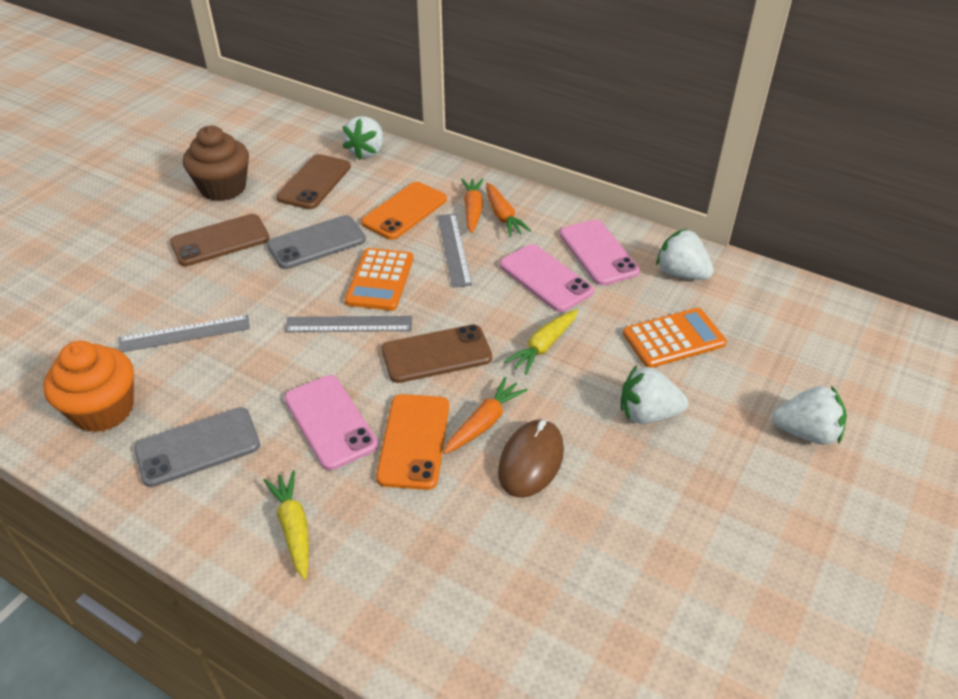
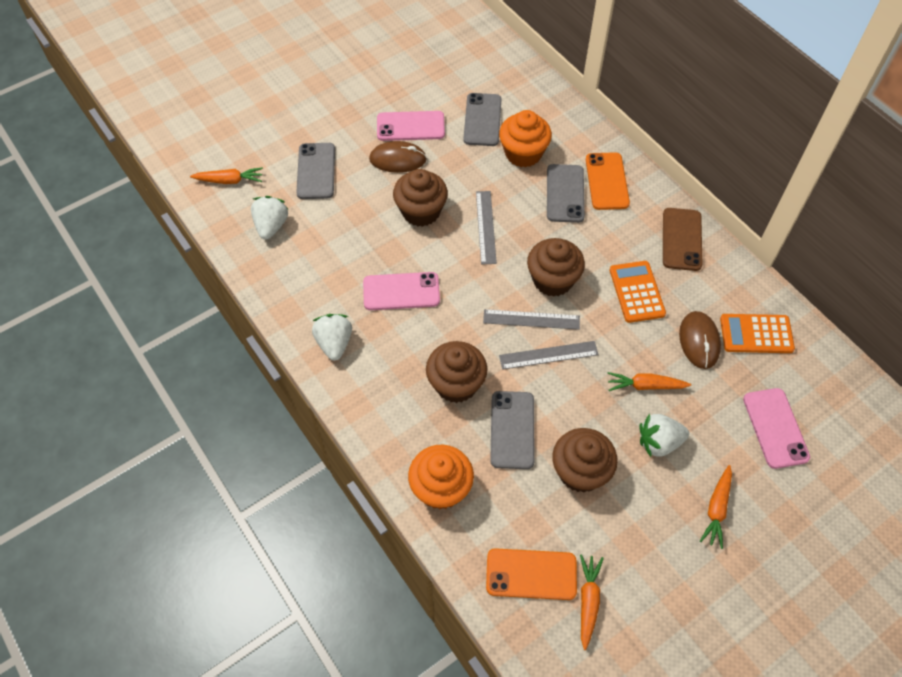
brown cupcake: 1 -> 4
brown mouse: 1 -> 2
brown phone: 3 -> 1
grey phone: 2 -> 4
orange carrot: 3 -> 4
orange cupcake: 1 -> 2
white strawberry: 4 -> 3
yellow carrot: 2 -> 0

